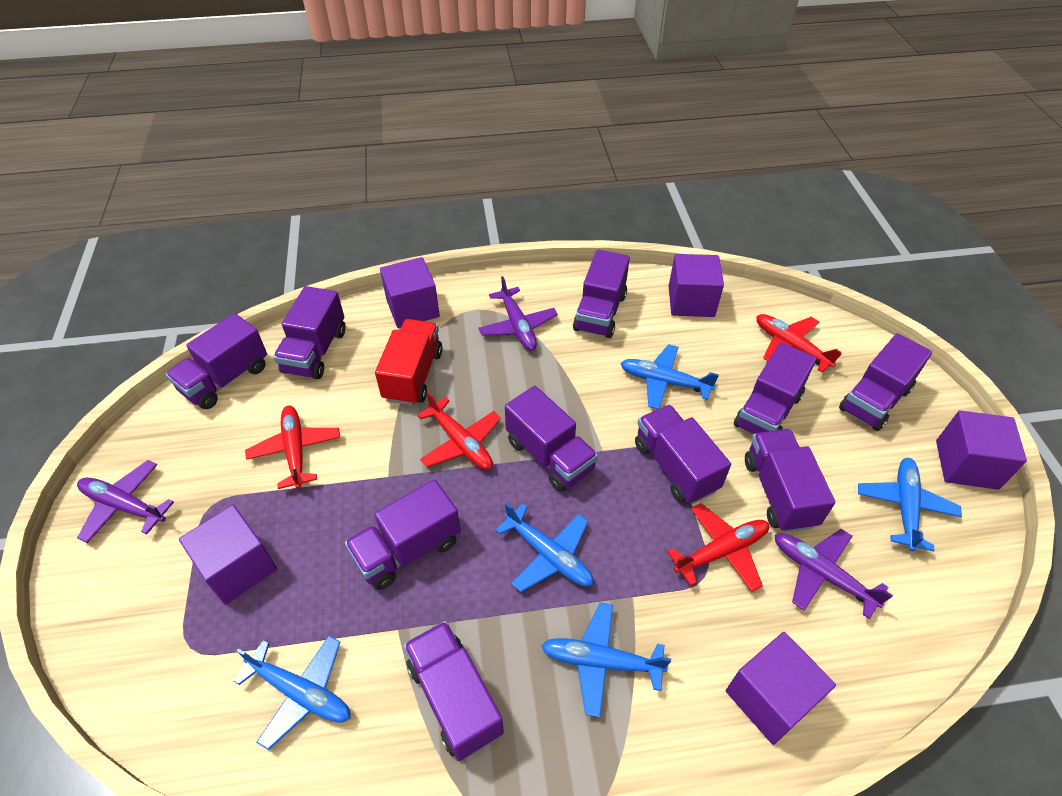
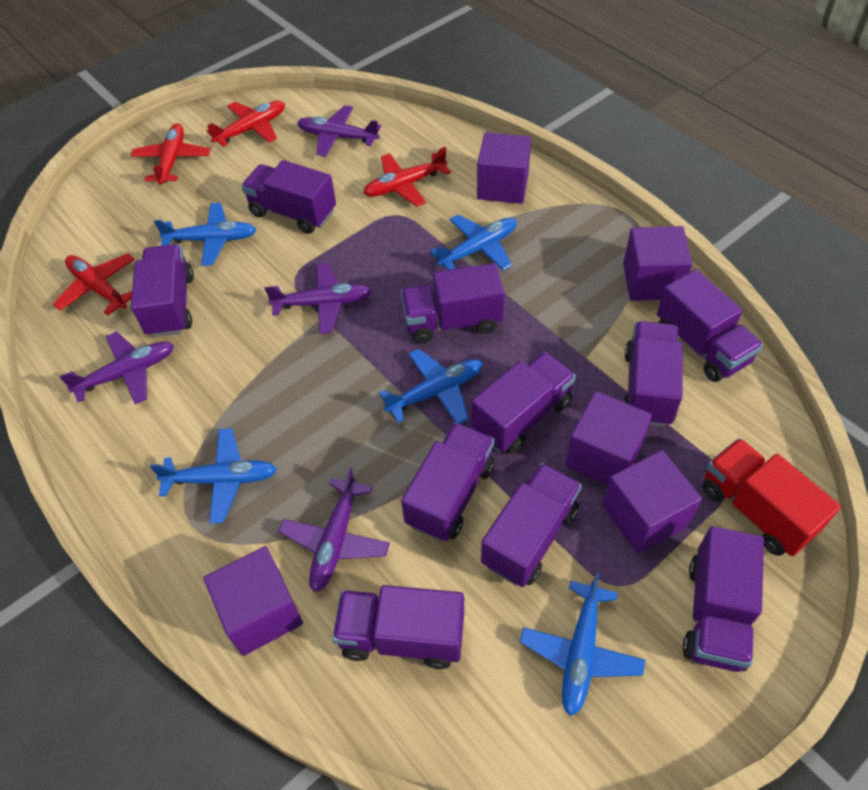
purple plane: 3 -> 4

